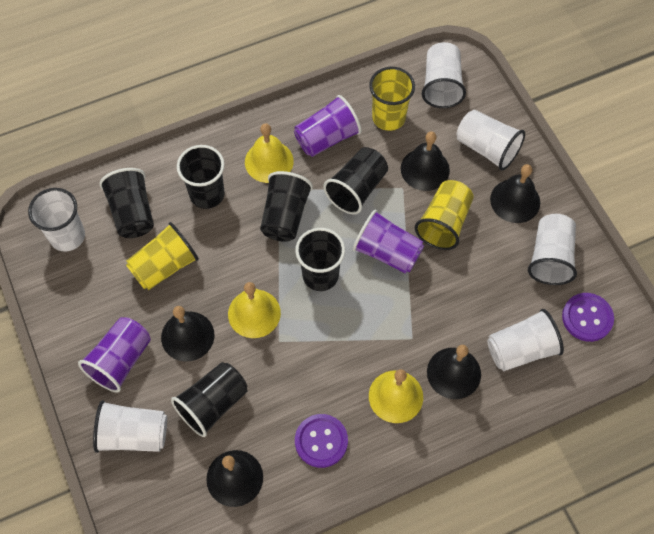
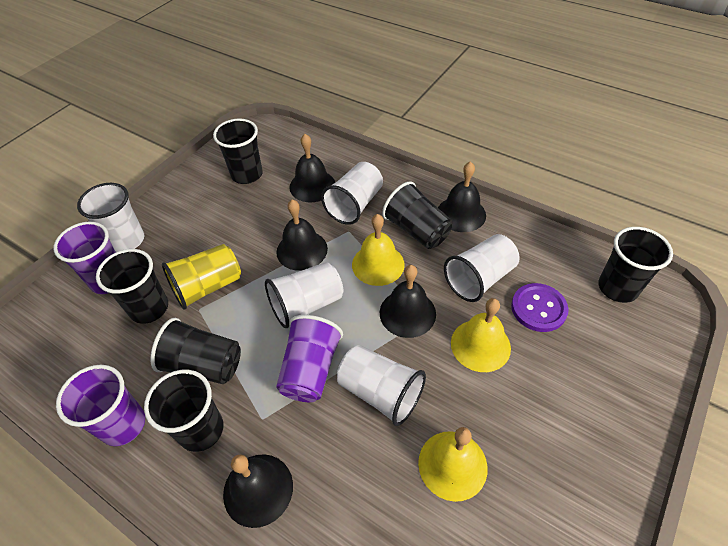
purple button: 2 -> 1
white cup: 6 -> 5
yellow cup: 3 -> 1

